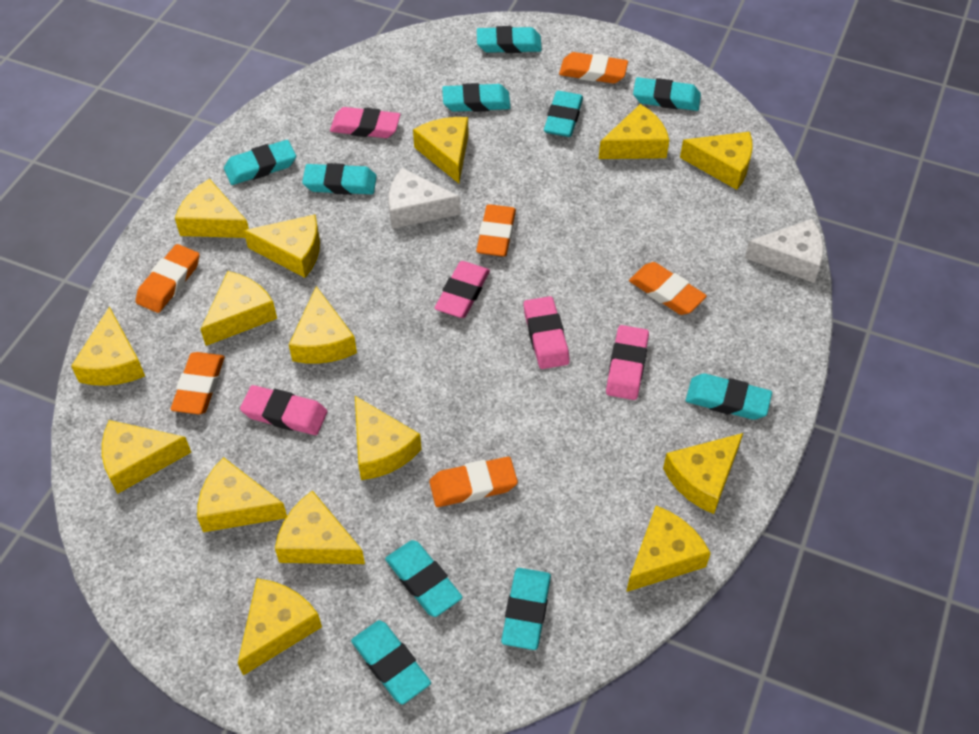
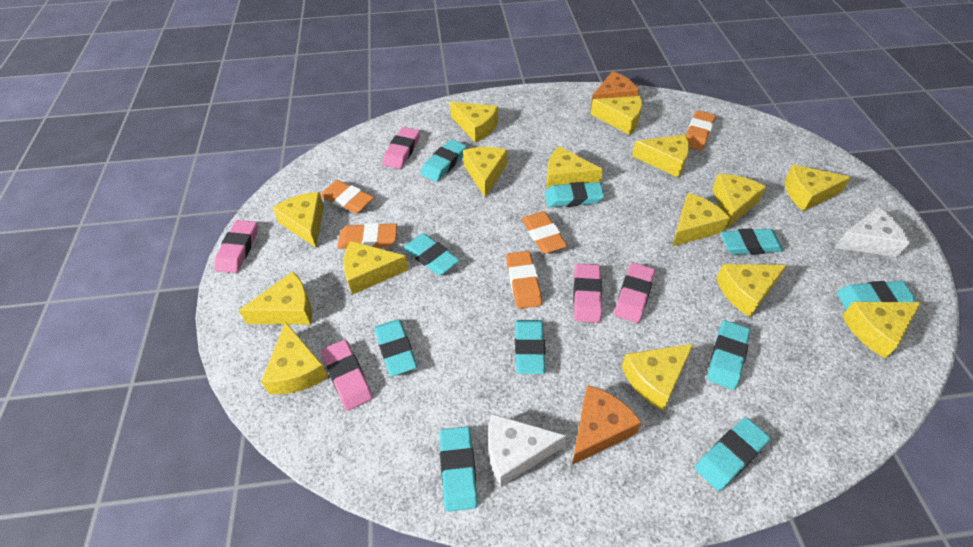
orange cheese: 0 -> 2
orange eraser: 6 -> 5

